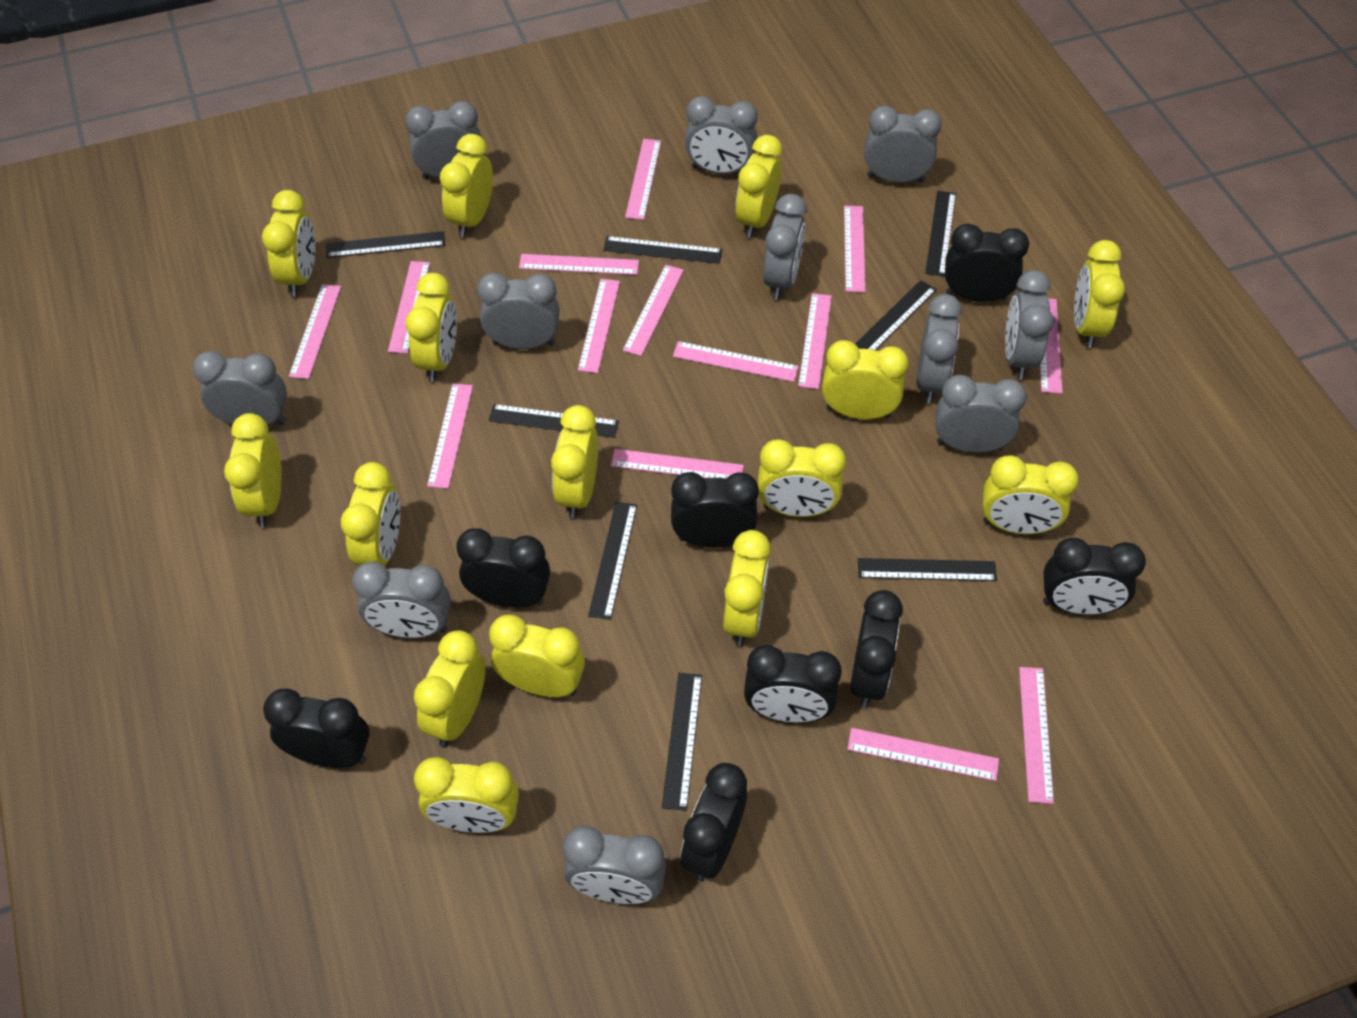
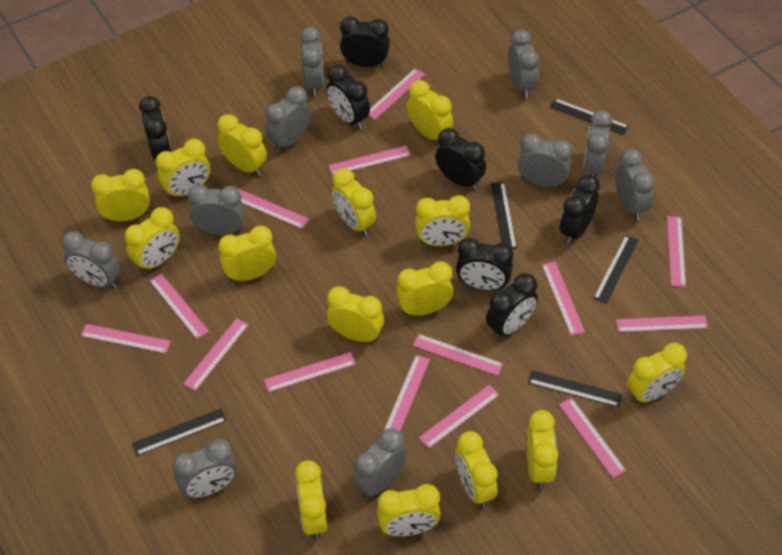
black clock: 8 -> 7
black ruler: 8 -> 5
grey clock: 11 -> 10

